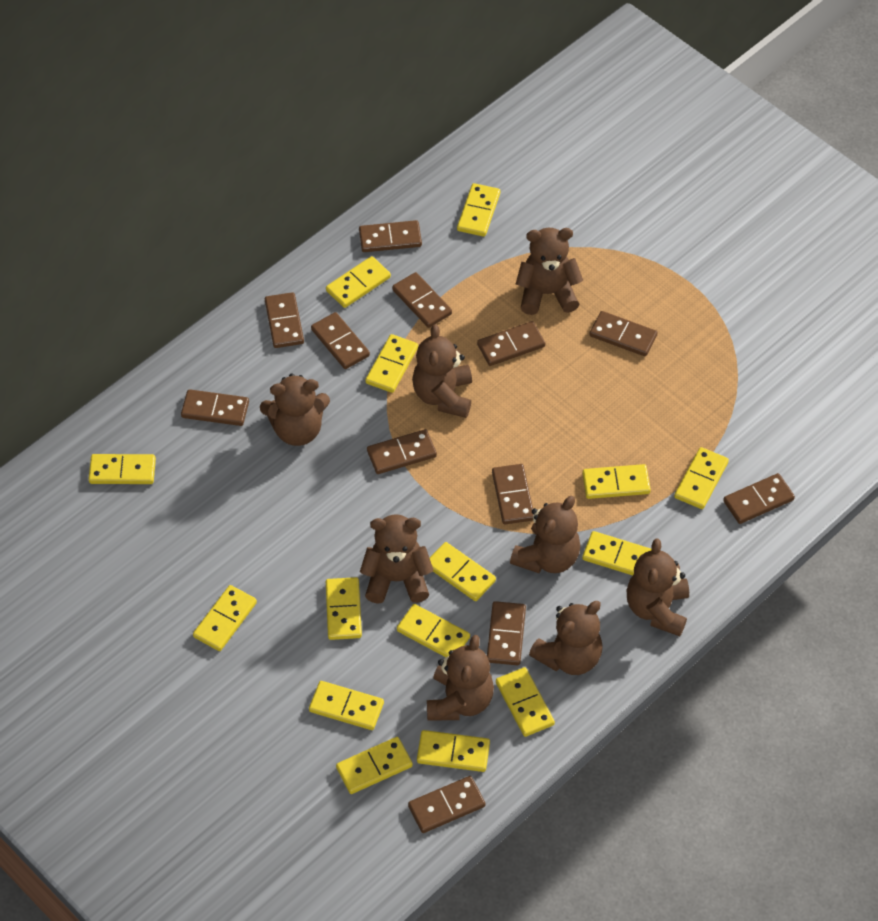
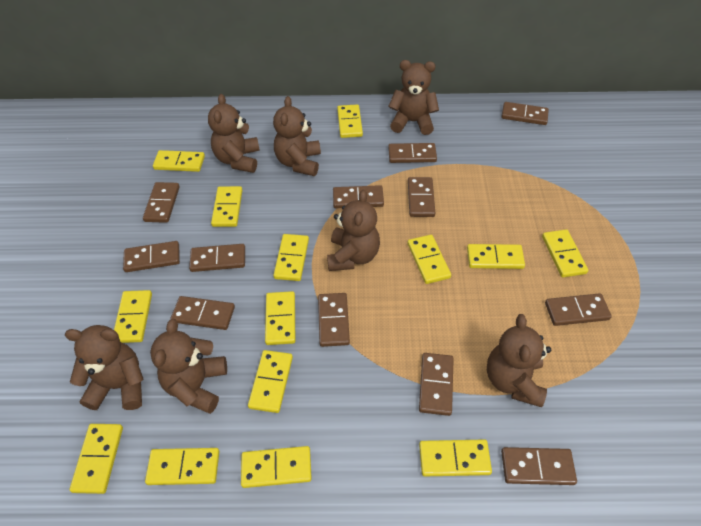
brown teddy bear: 8 -> 7
yellow domino: 15 -> 14

